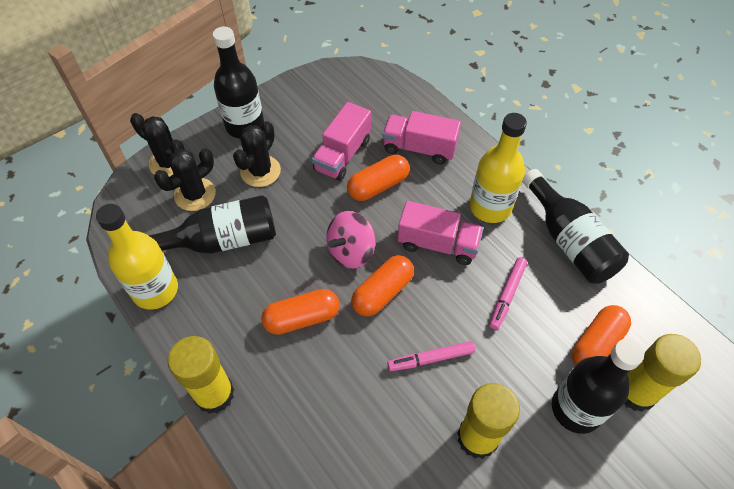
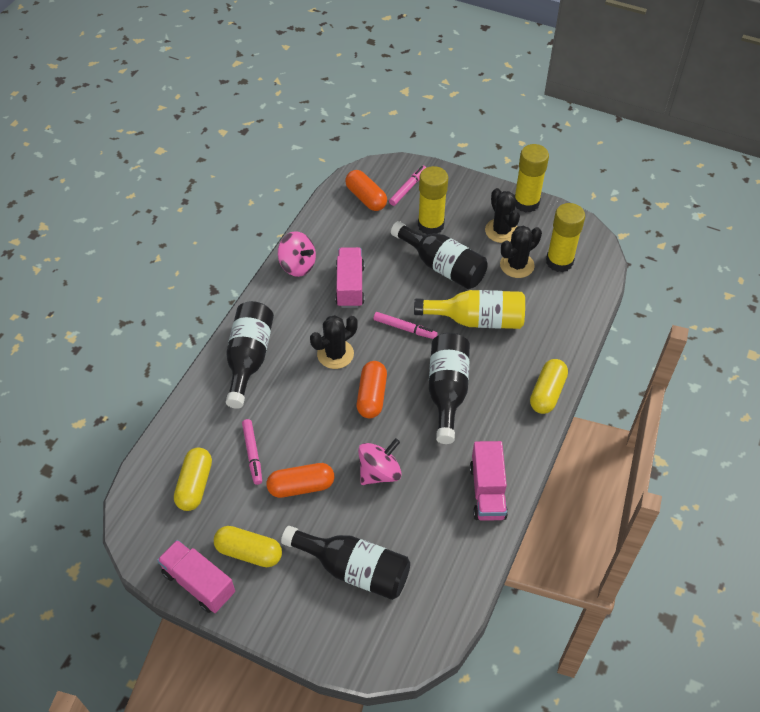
orange capsule: 4 -> 3
pink marker: 2 -> 3
pink spinning top: 1 -> 2
yellow bottle: 2 -> 1
yellow capsule: 0 -> 3

